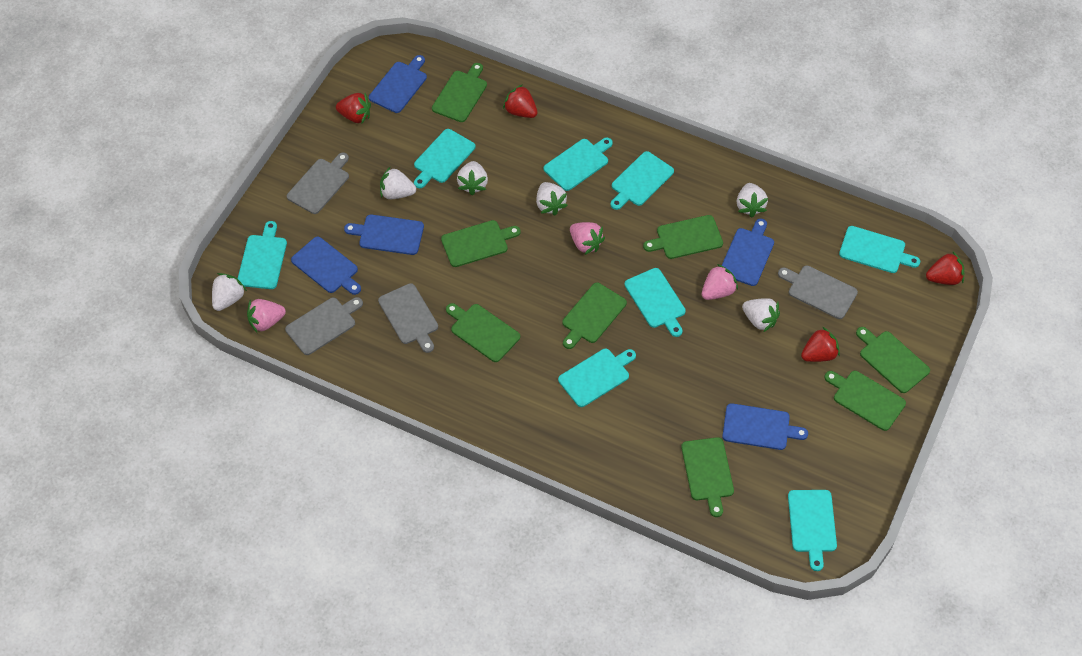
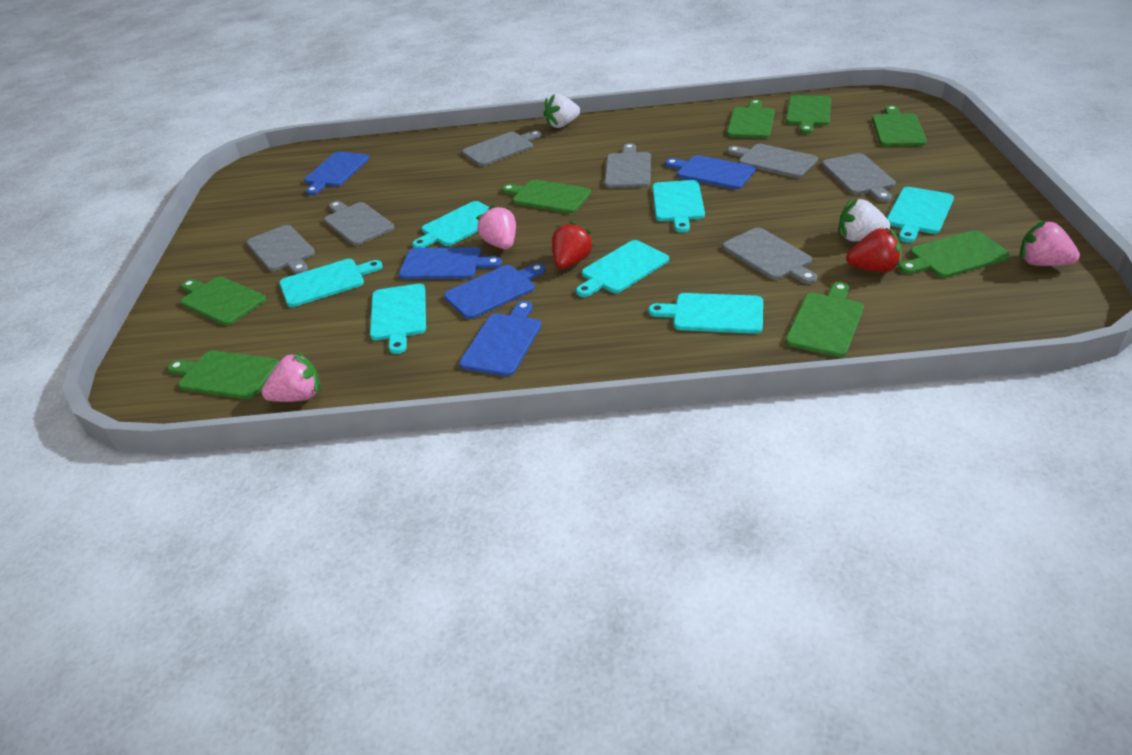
grey cutting board: 4 -> 7
red strawberry: 4 -> 2
turquoise cutting board: 8 -> 7
white strawberry: 6 -> 2

